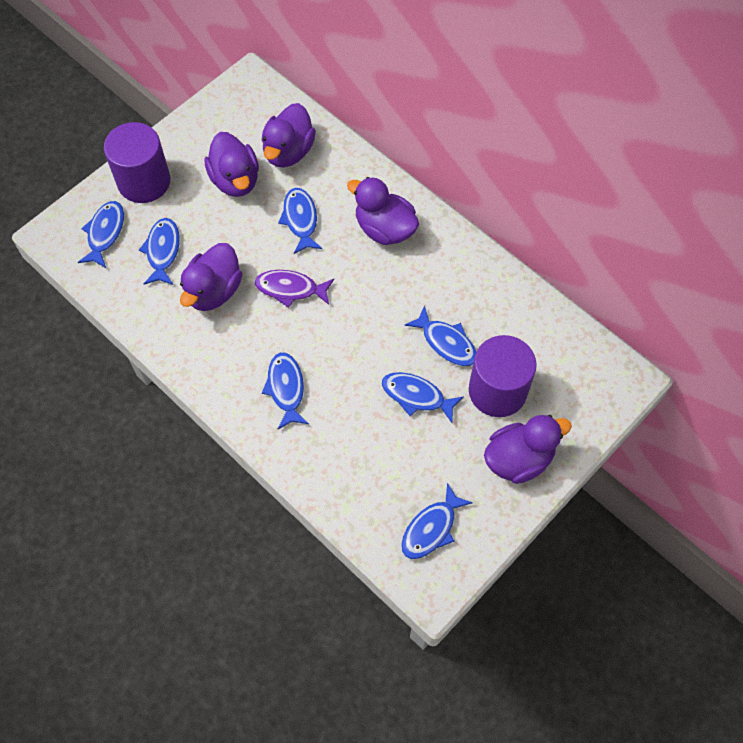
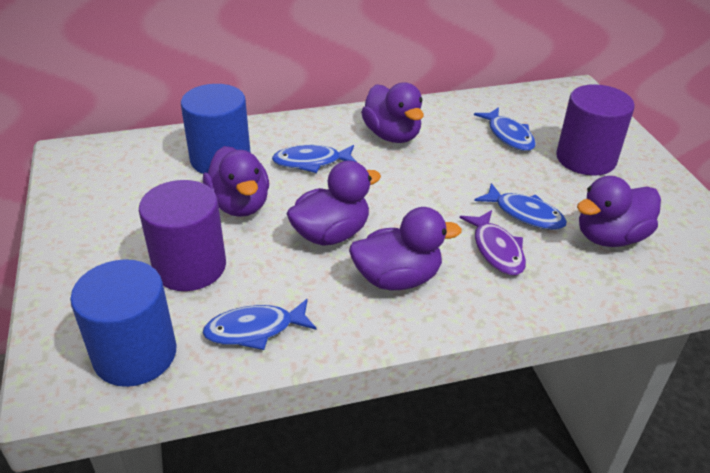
blue cylinder: 0 -> 2
blue fish: 7 -> 4

